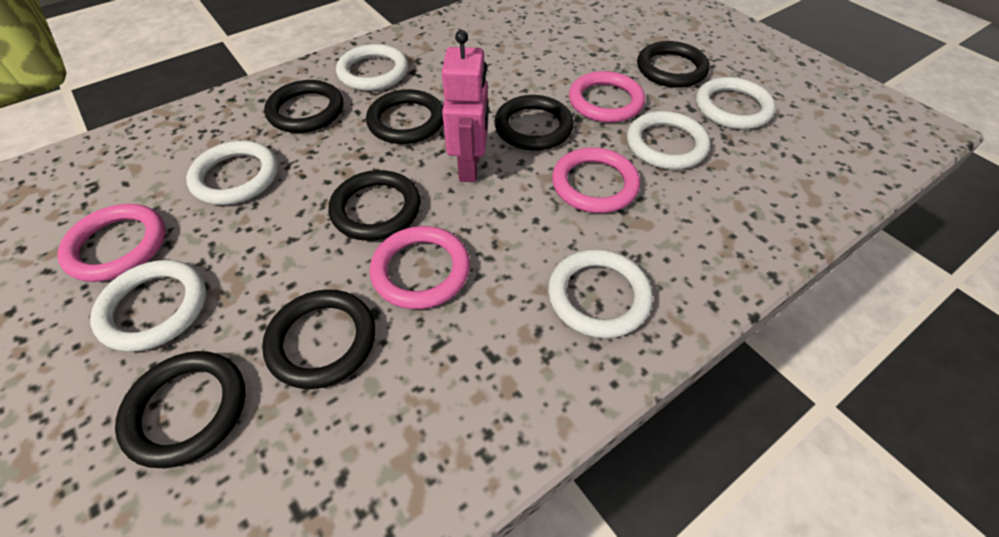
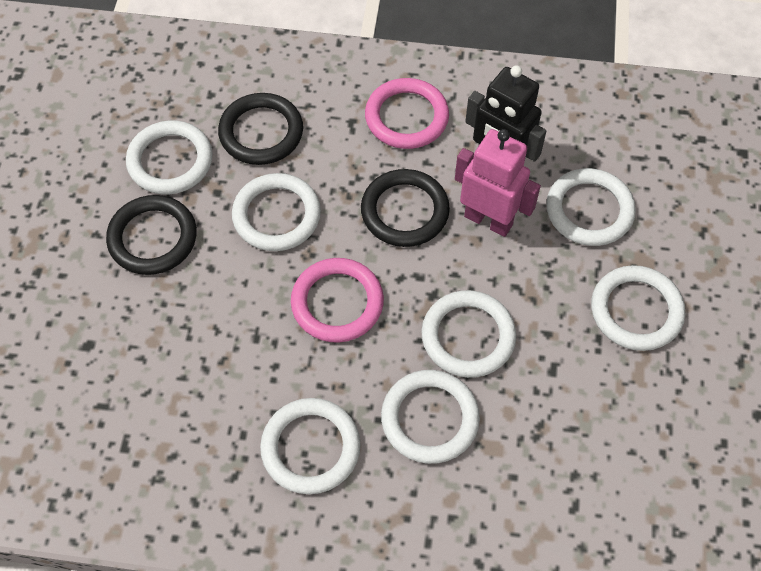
black ring: 7 -> 3
black robot: 0 -> 1
pink ring: 4 -> 2
white ring: 6 -> 7

